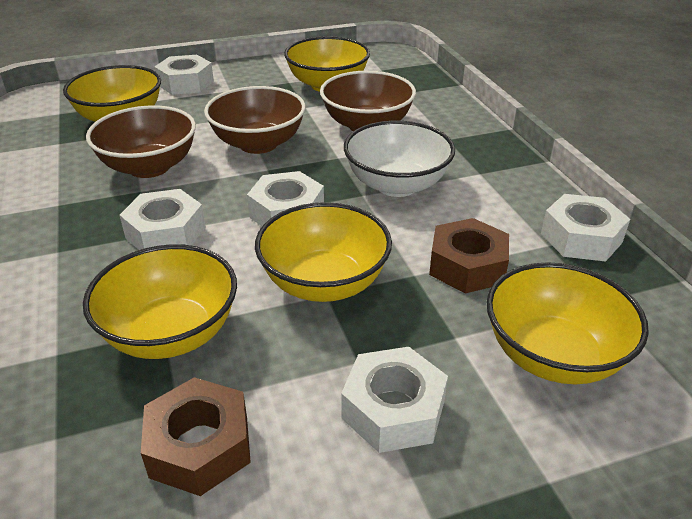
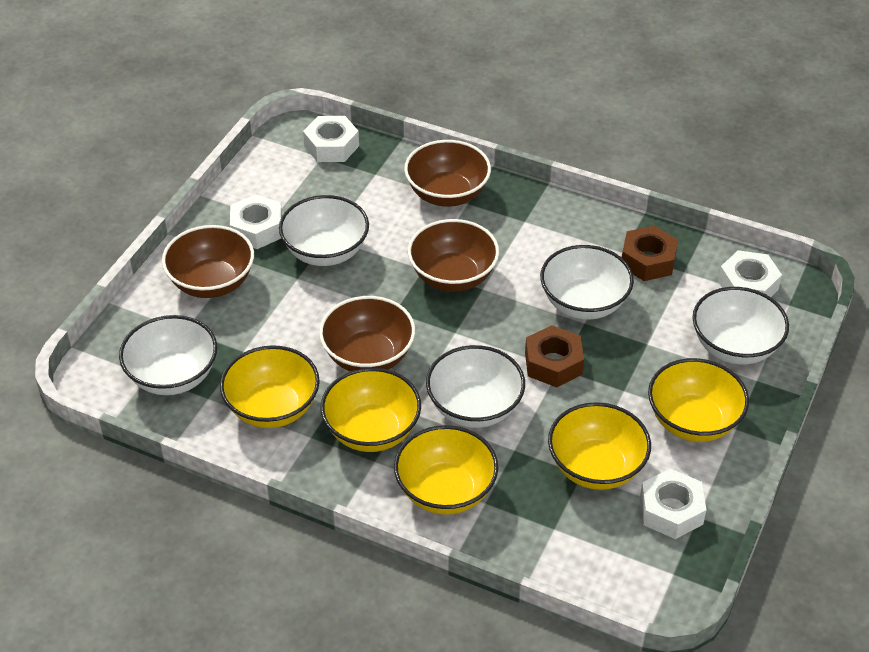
brown bowl: 3 -> 4
white bowl: 1 -> 5
white nut: 5 -> 4

